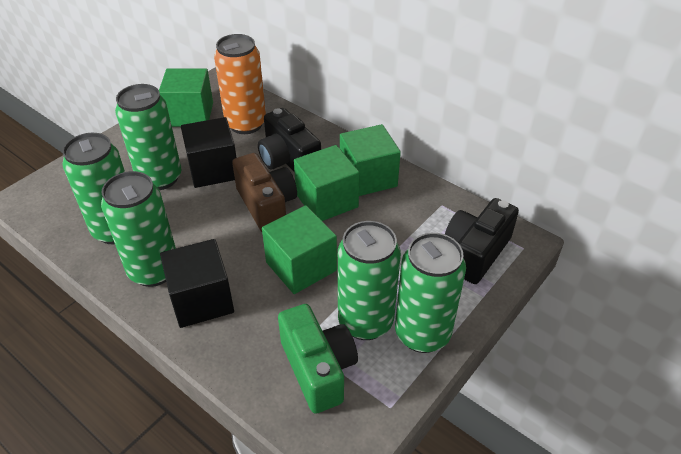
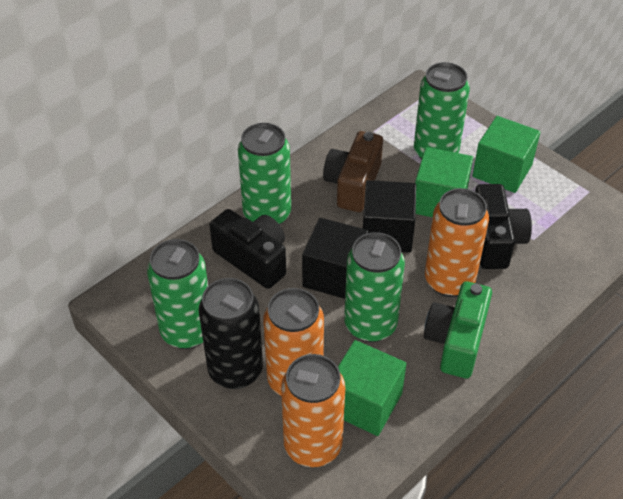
black can: 0 -> 1
green can: 5 -> 4
green cube: 4 -> 3
orange can: 1 -> 3

